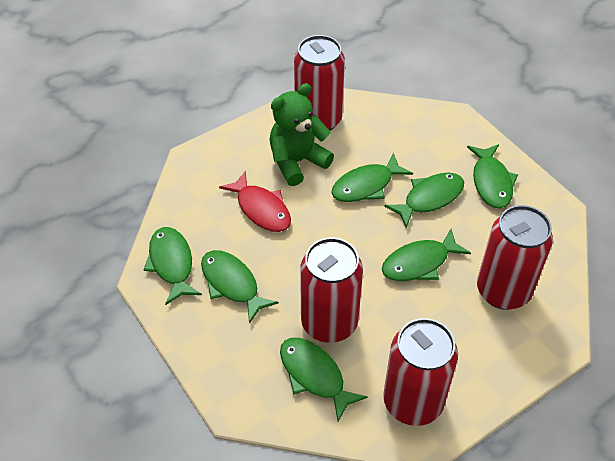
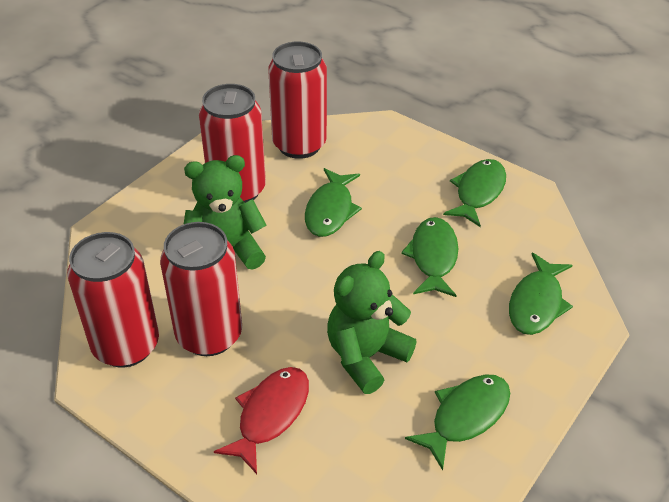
green fish: 7 -> 5
green teddy bear: 1 -> 2

